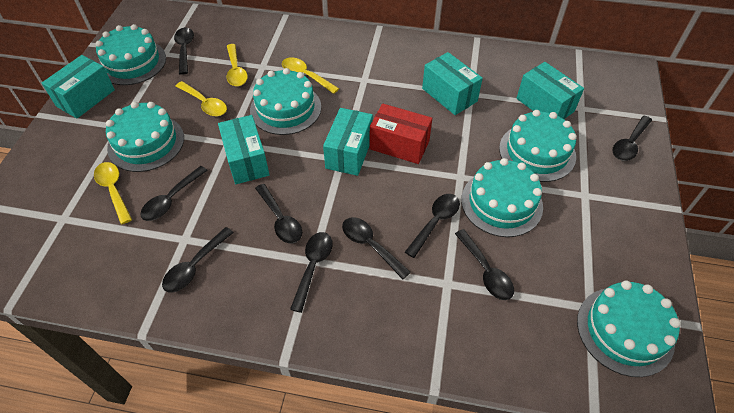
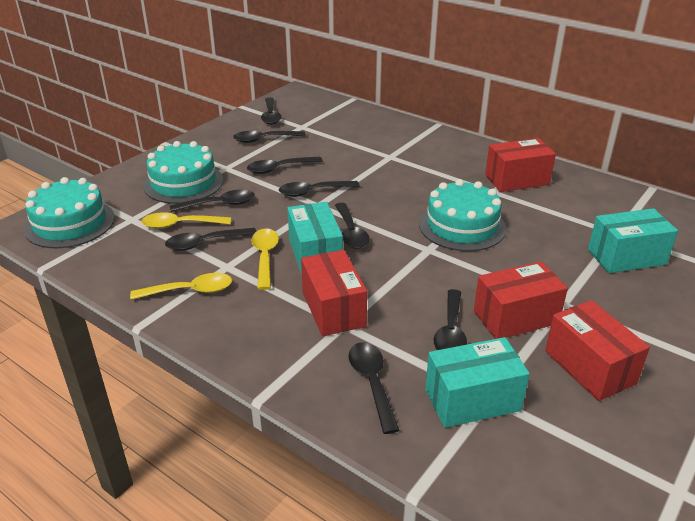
red box: 1 -> 4
turquoise box: 5 -> 3
turquoise cake: 6 -> 3
yellow spoon: 4 -> 3

